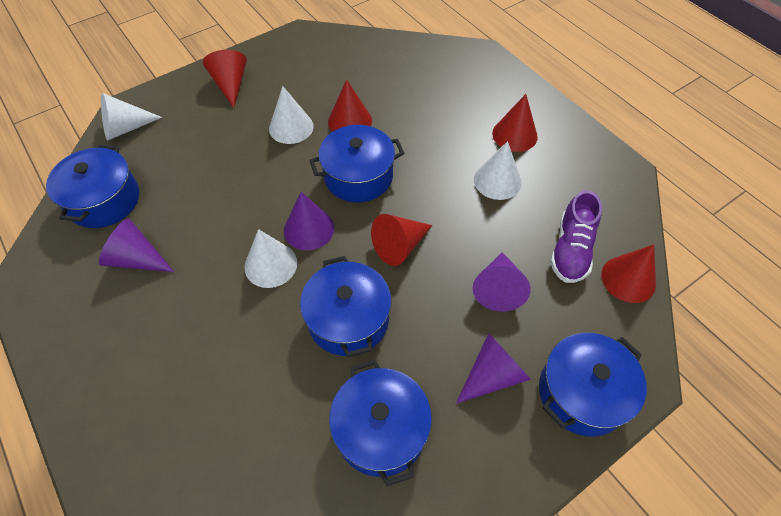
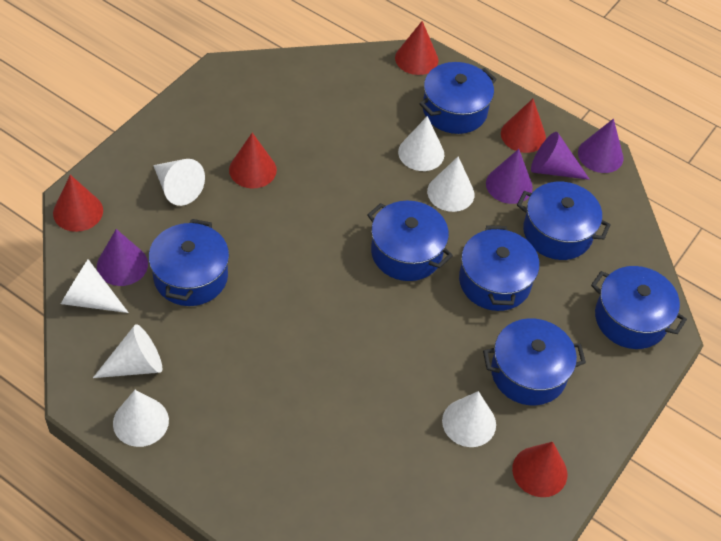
blue pot: 5 -> 7
purple shoe: 1 -> 0
white cone: 4 -> 7

